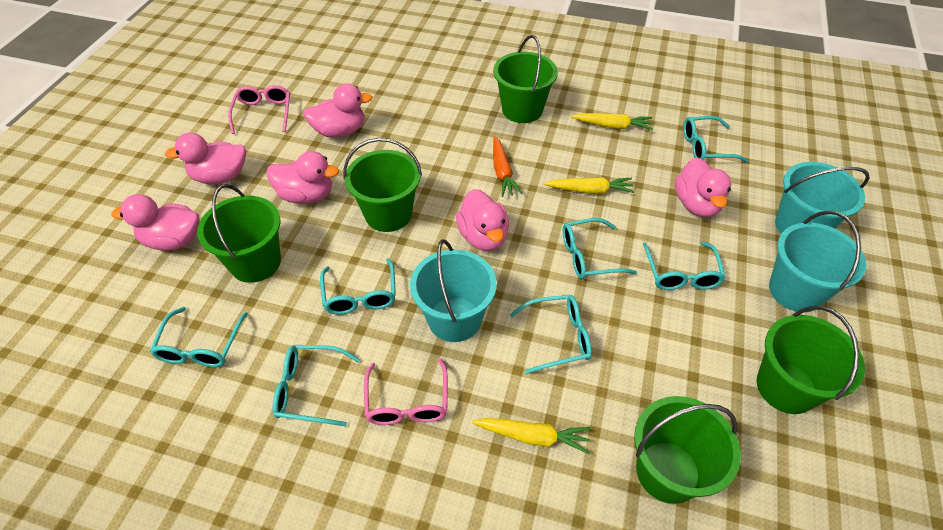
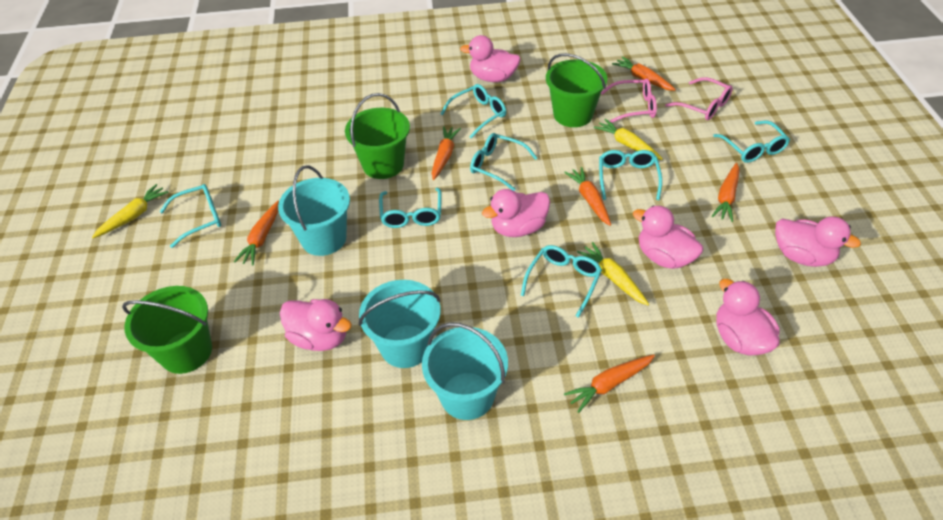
green bucket: 5 -> 3
orange carrot: 1 -> 6

